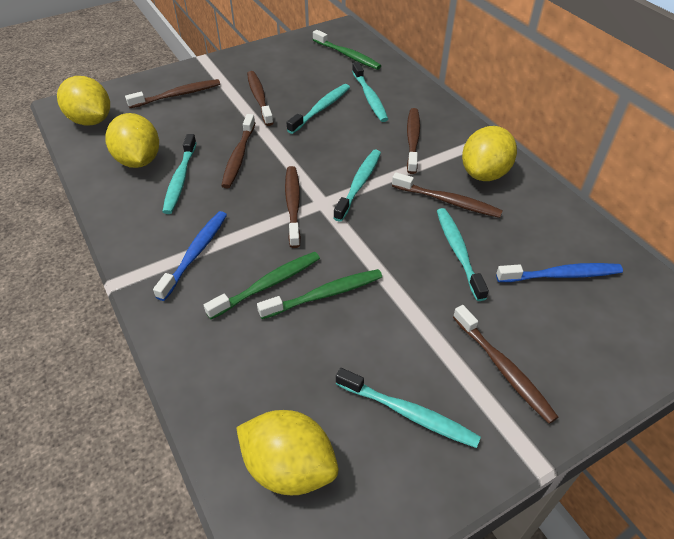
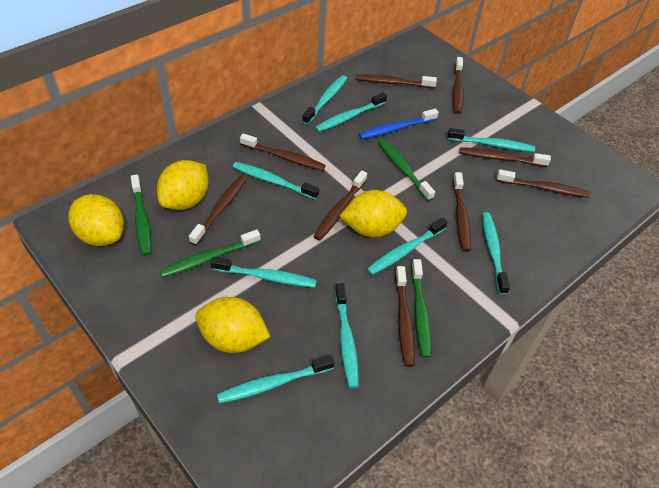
blue toothbrush: 2 -> 1
brown toothbrush: 7 -> 9
green toothbrush: 3 -> 4
turquoise toothbrush: 6 -> 9

